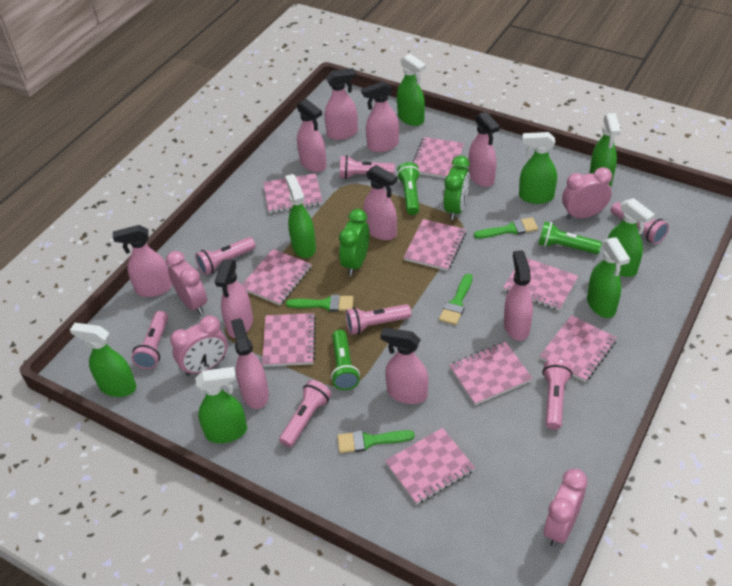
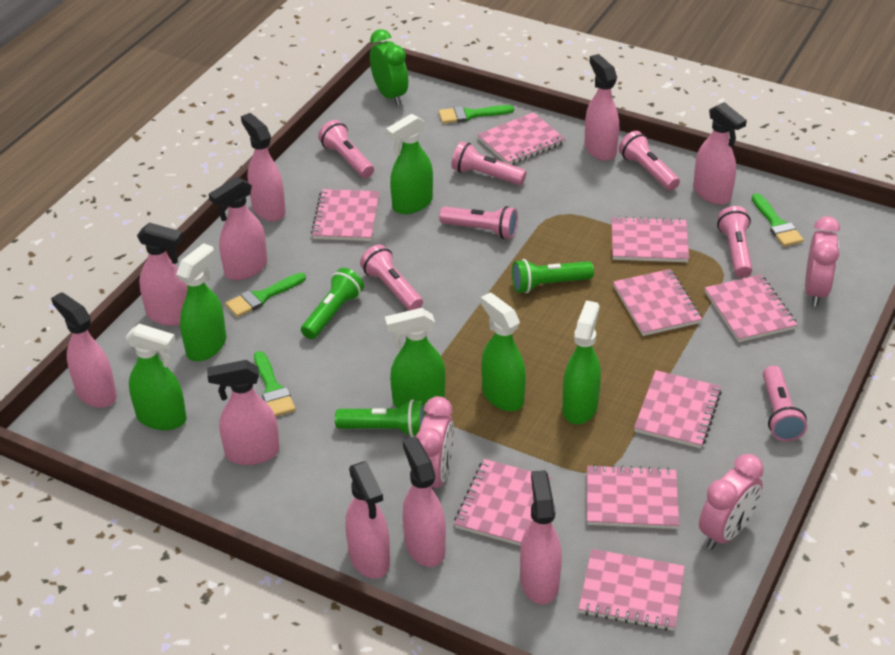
green clock: 2 -> 1
green spray bottle: 8 -> 6
pink clock: 4 -> 3

